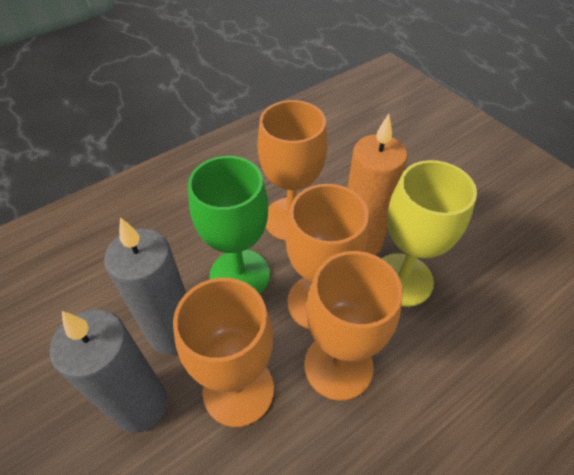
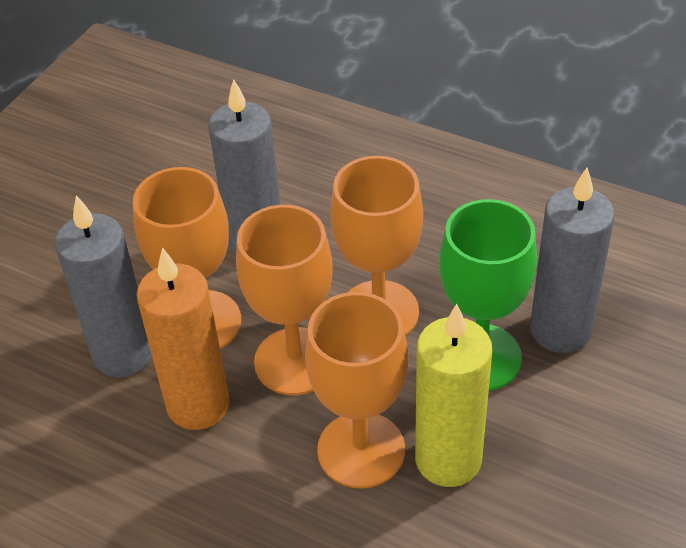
grey candle: 2 -> 3
yellow candle: 0 -> 1
yellow goblet: 1 -> 0

